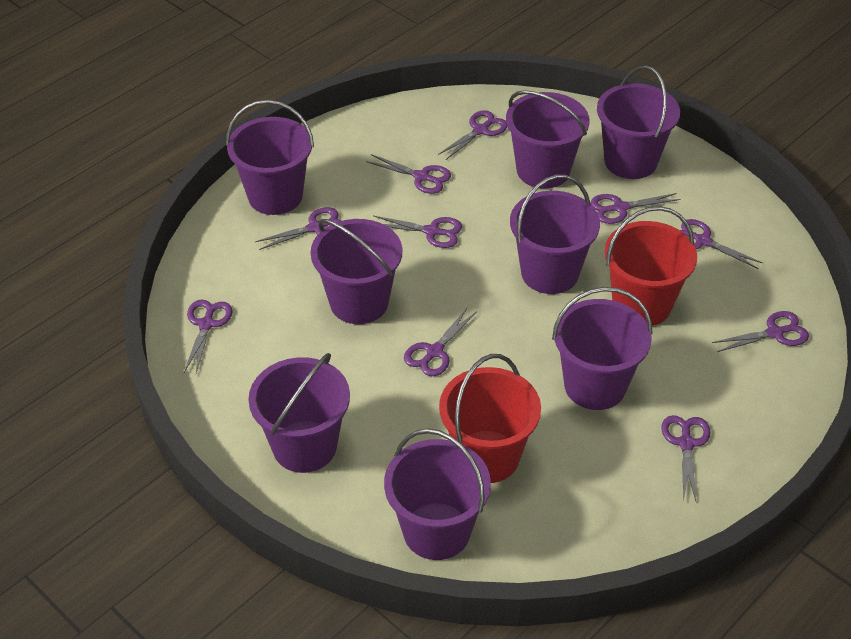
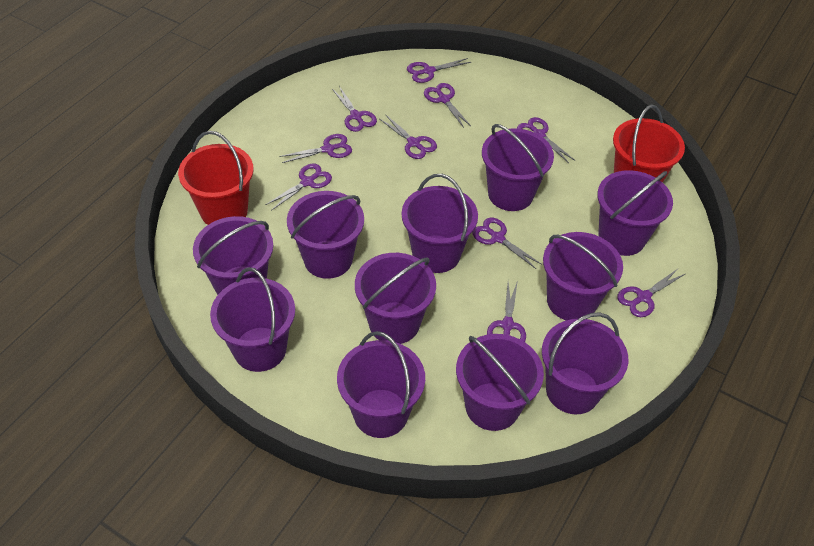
purple bucket: 8 -> 11

